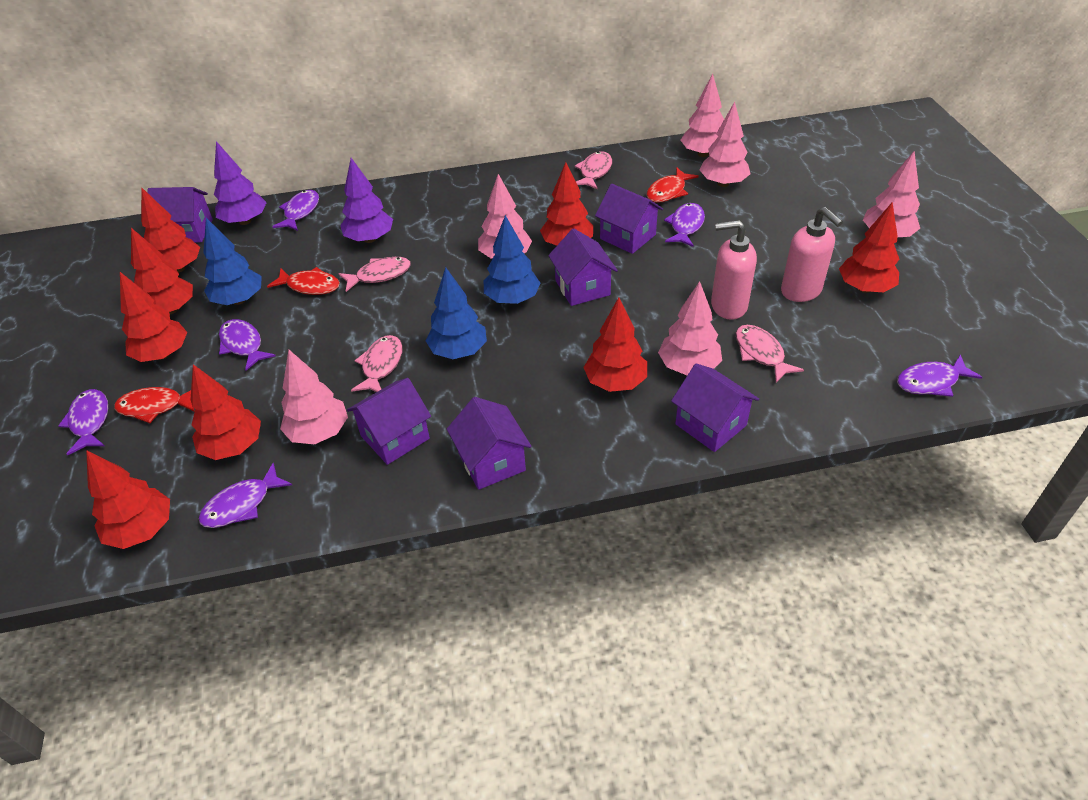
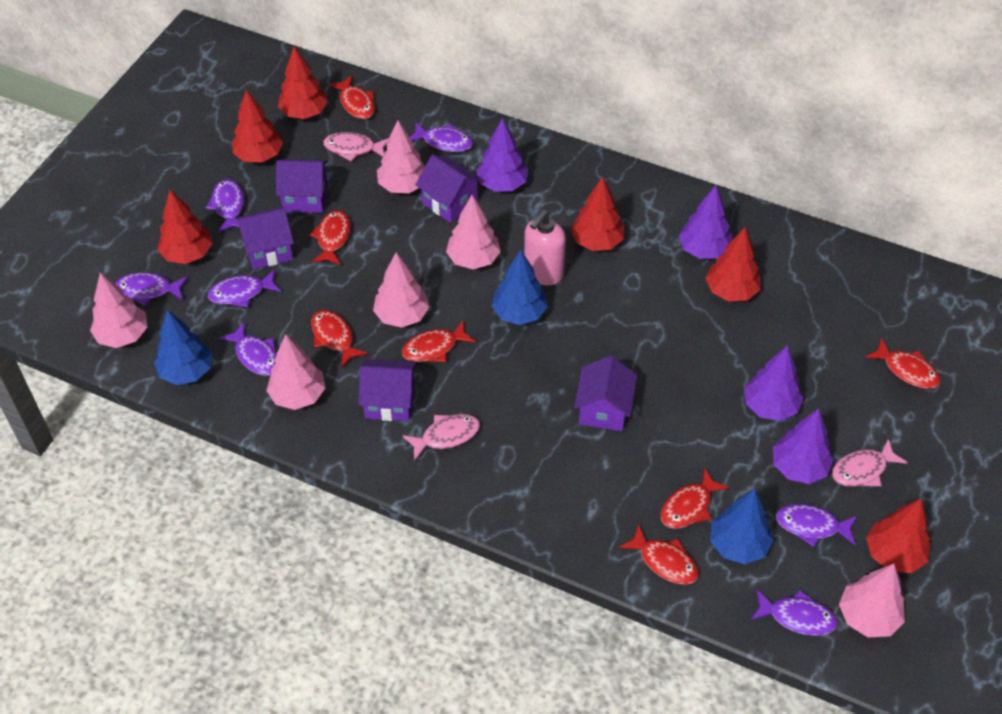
pink fish: 4 -> 3
pink soap dispenser: 2 -> 1
purple fish: 6 -> 7
purple house: 6 -> 5
purple tree: 2 -> 4
red fish: 3 -> 7
red tree: 8 -> 6

